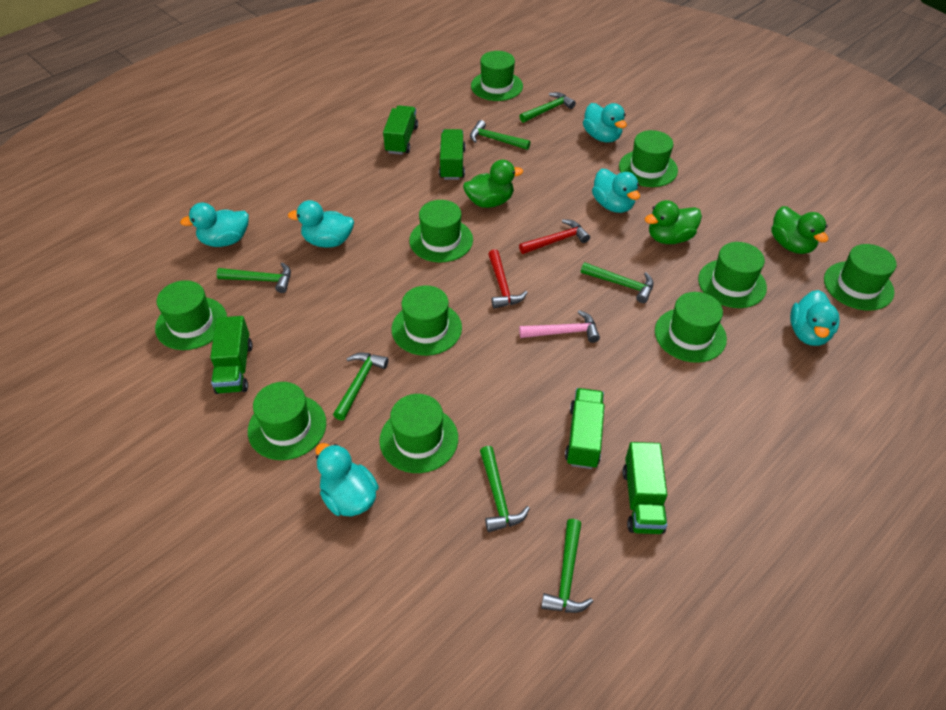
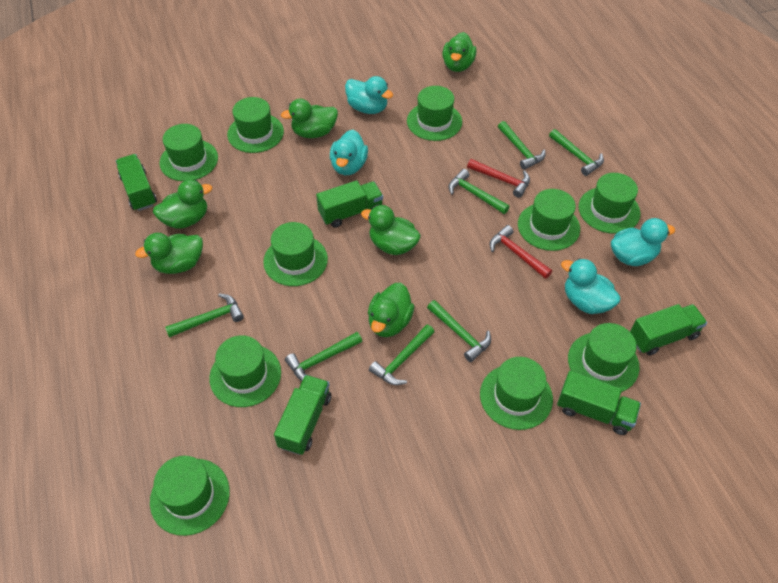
green duck: 3 -> 6
pink hammer: 1 -> 0
turquoise duck: 6 -> 4

